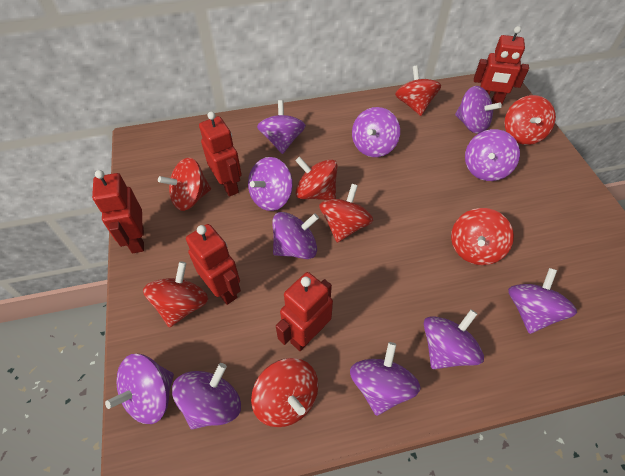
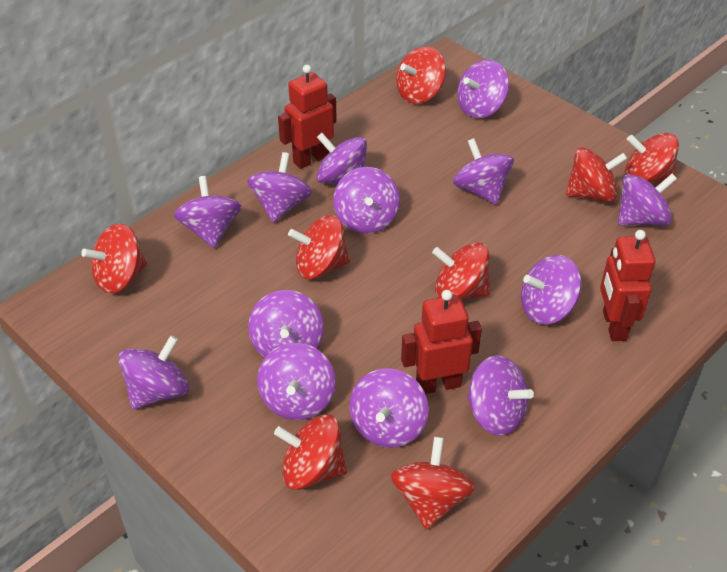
purple spinning top: 11 -> 13
red robot: 5 -> 3

